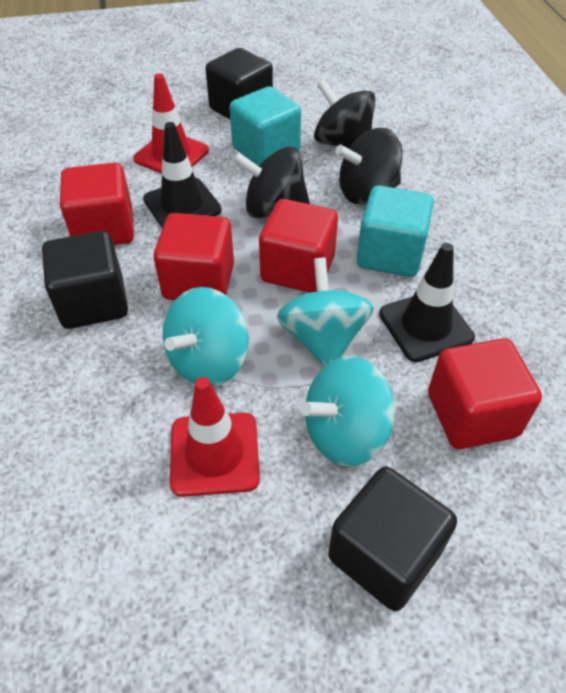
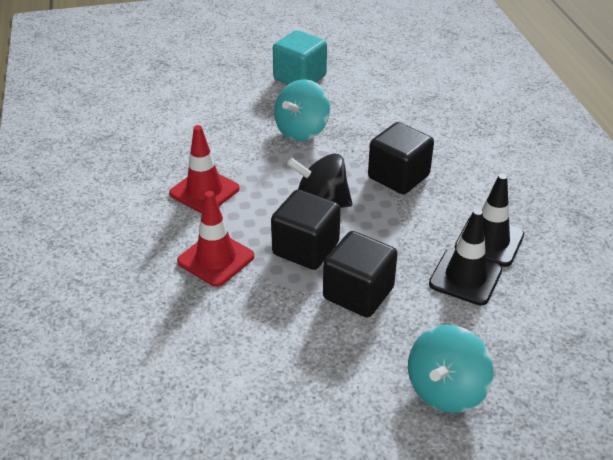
black spinning top: 3 -> 1
red cube: 4 -> 0
turquoise cube: 2 -> 1
turquoise spinning top: 3 -> 2

